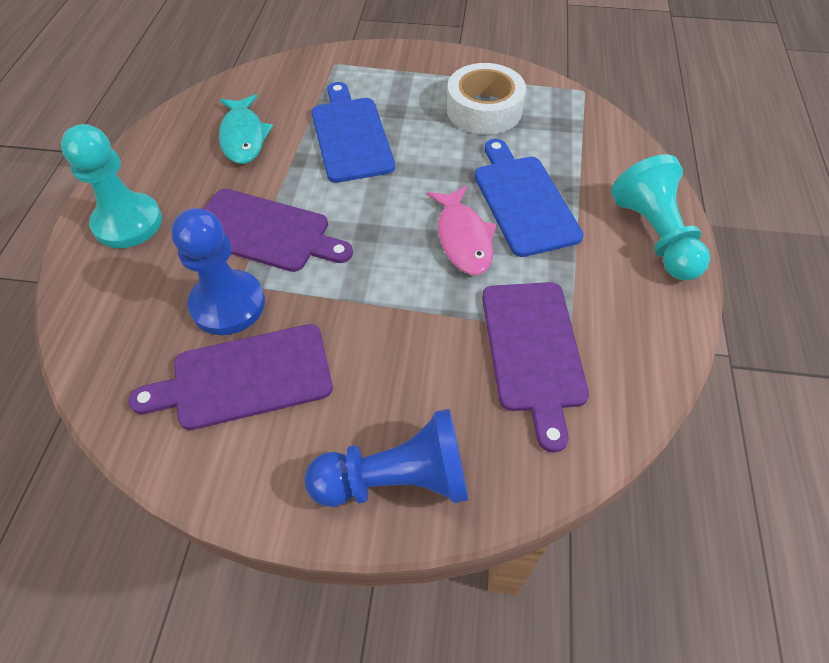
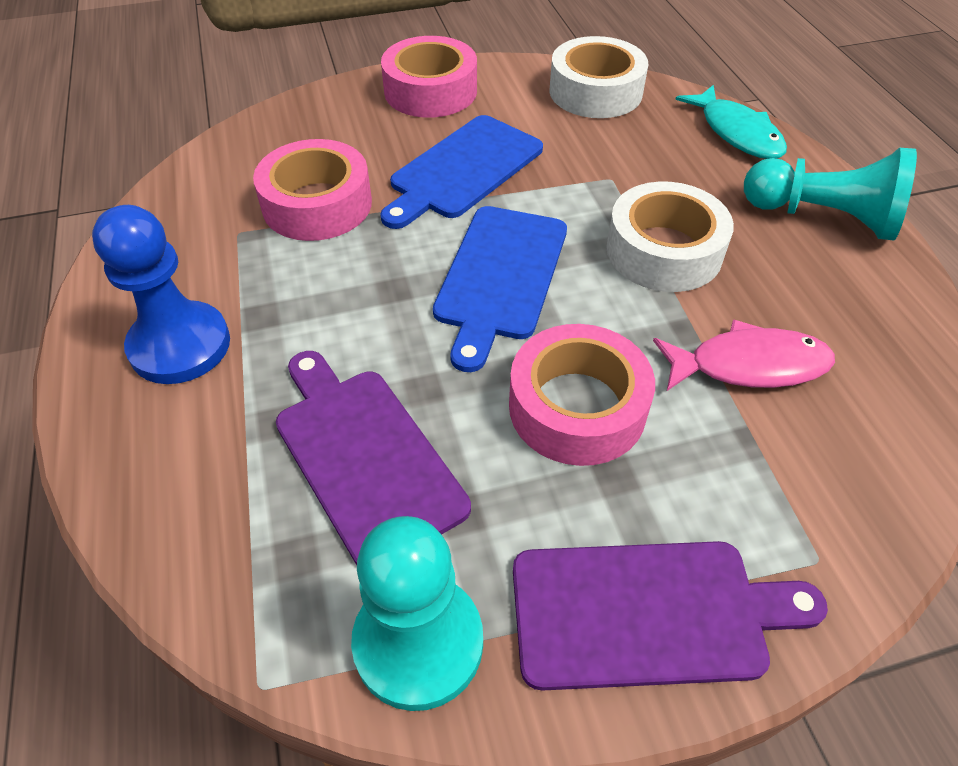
blue pawn: 2 -> 1
pink tape: 0 -> 3
purple cutting board: 3 -> 2
white tape: 1 -> 2

